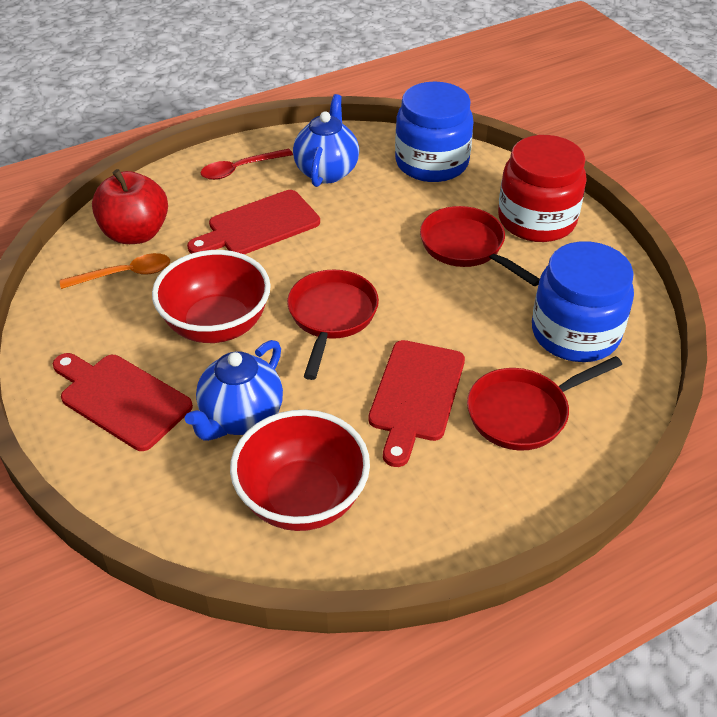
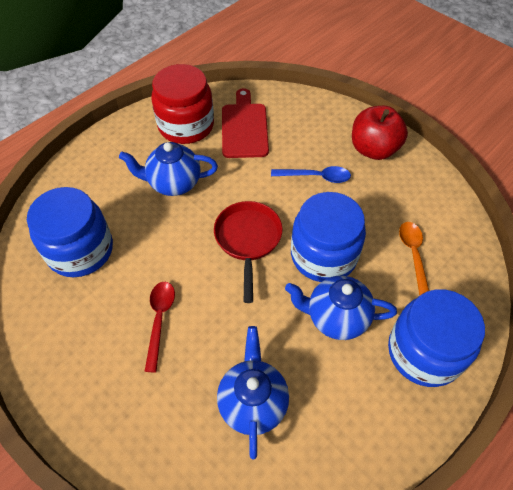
blue jar: 2 -> 3
blue spoon: 0 -> 1
blue teapot: 2 -> 3
red bowl: 2 -> 0
red cutting board: 3 -> 1
red pan: 3 -> 1

